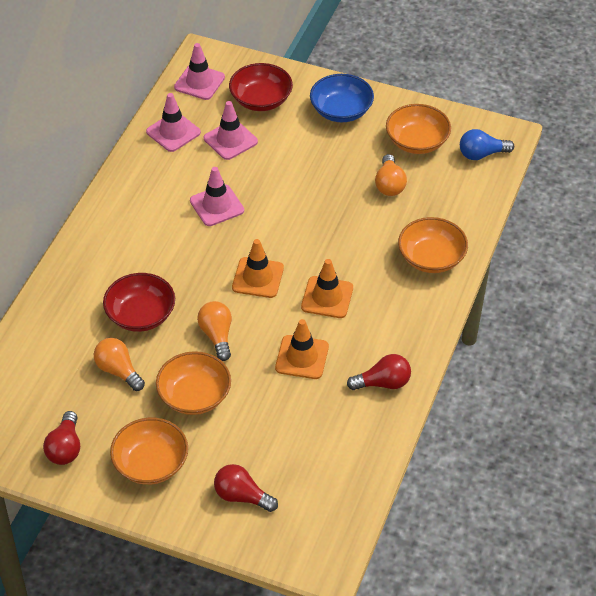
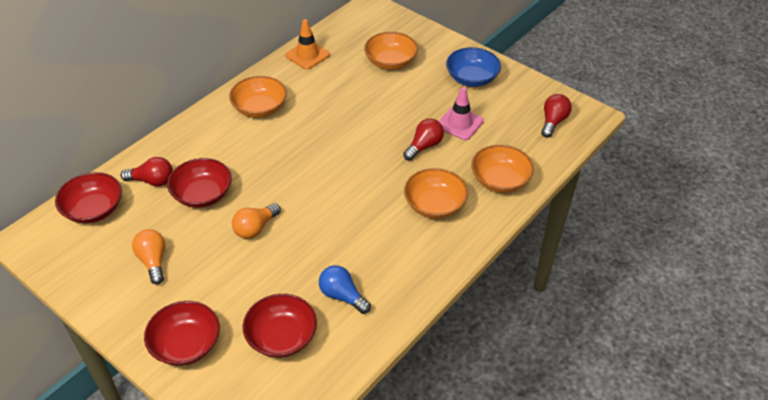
orange light bulb: 3 -> 2
orange traffic cone: 3 -> 1
pink traffic cone: 4 -> 1
red bowl: 2 -> 4

